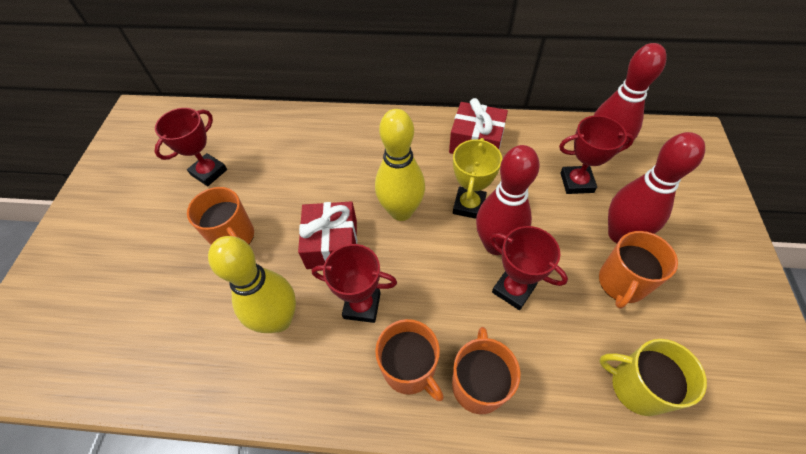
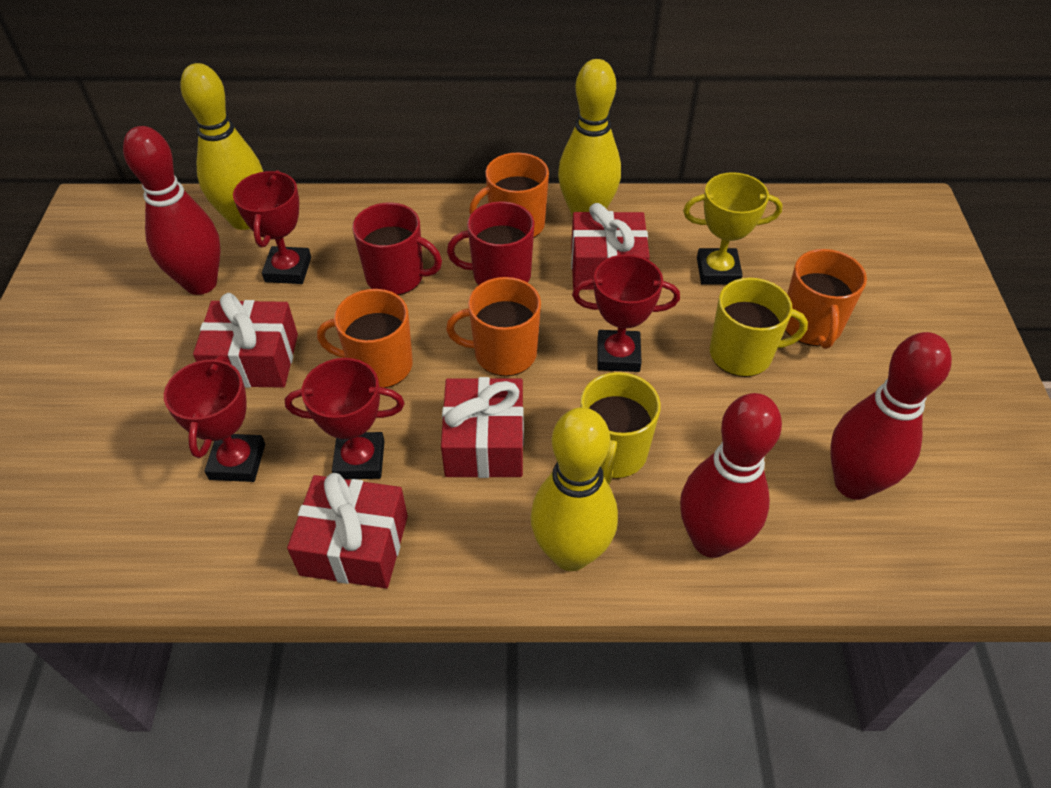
red gift: 2 -> 4
red mug: 0 -> 2
yellow bowling pin: 2 -> 3
yellow mug: 1 -> 2

